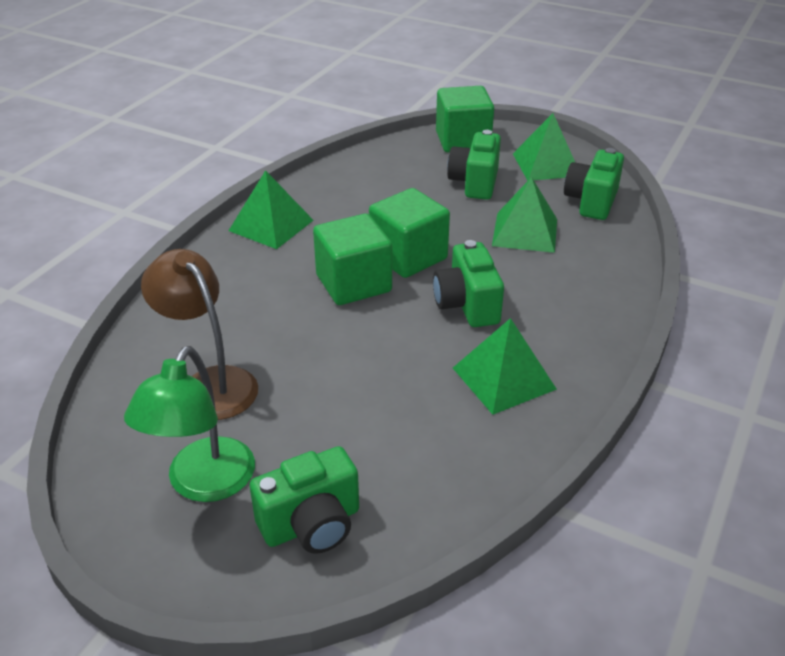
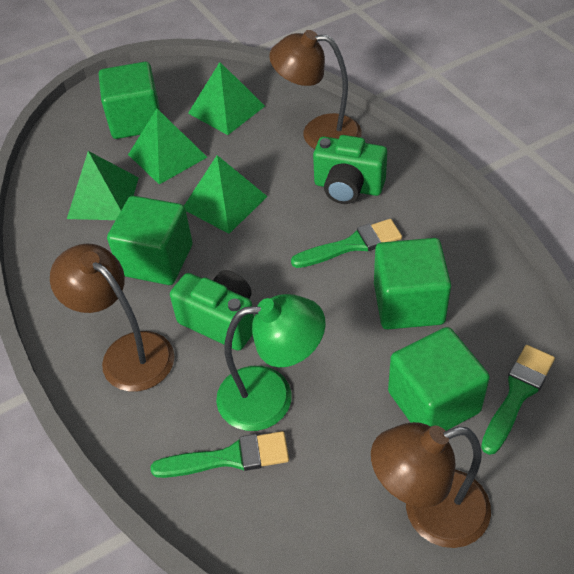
brown lamp: 1 -> 3
green brush: 0 -> 3
green camera: 4 -> 2
green cube: 3 -> 4

